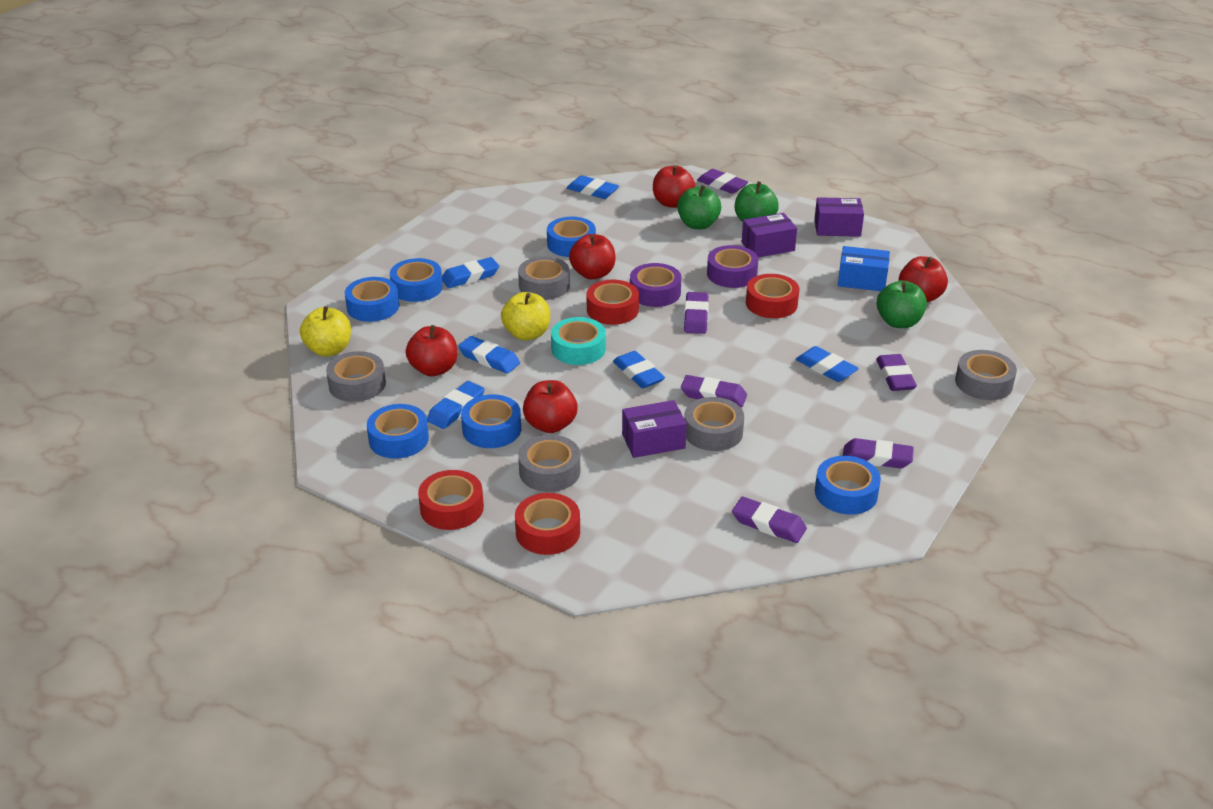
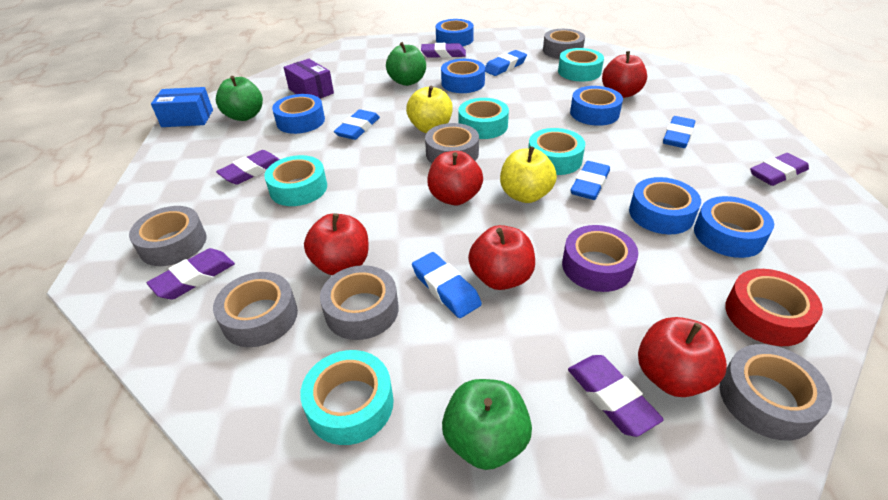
blue eraser: 6 -> 5
grey tape: 5 -> 6
purple box: 3 -> 1
purple eraser: 6 -> 5
purple tape: 2 -> 1
red tape: 4 -> 1
turquoise tape: 1 -> 5

